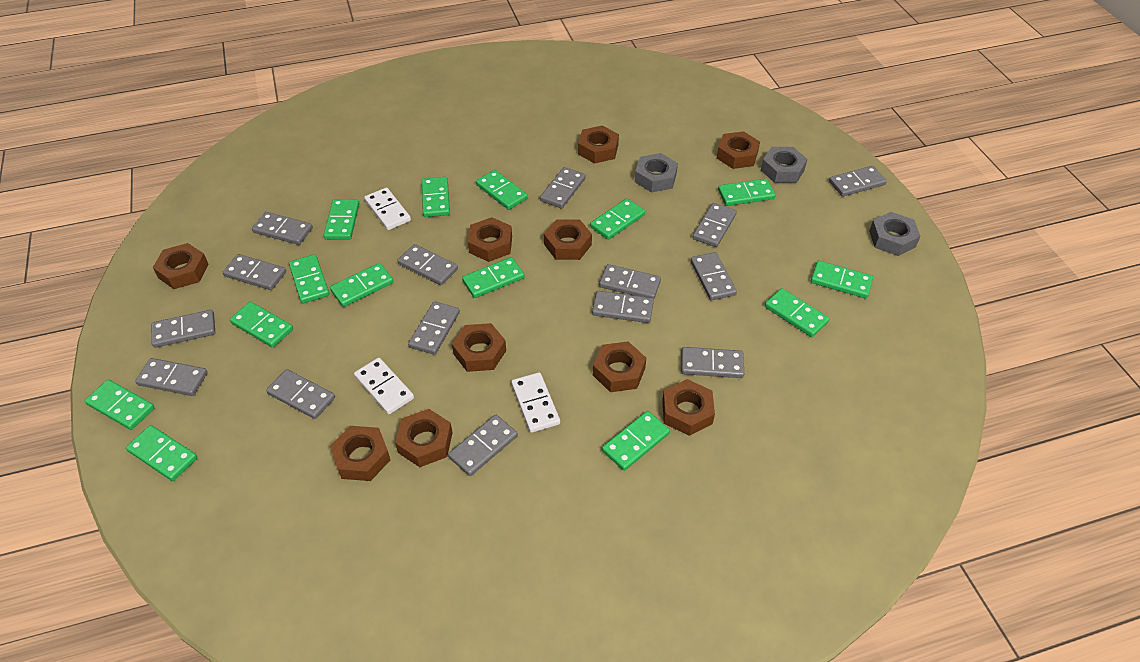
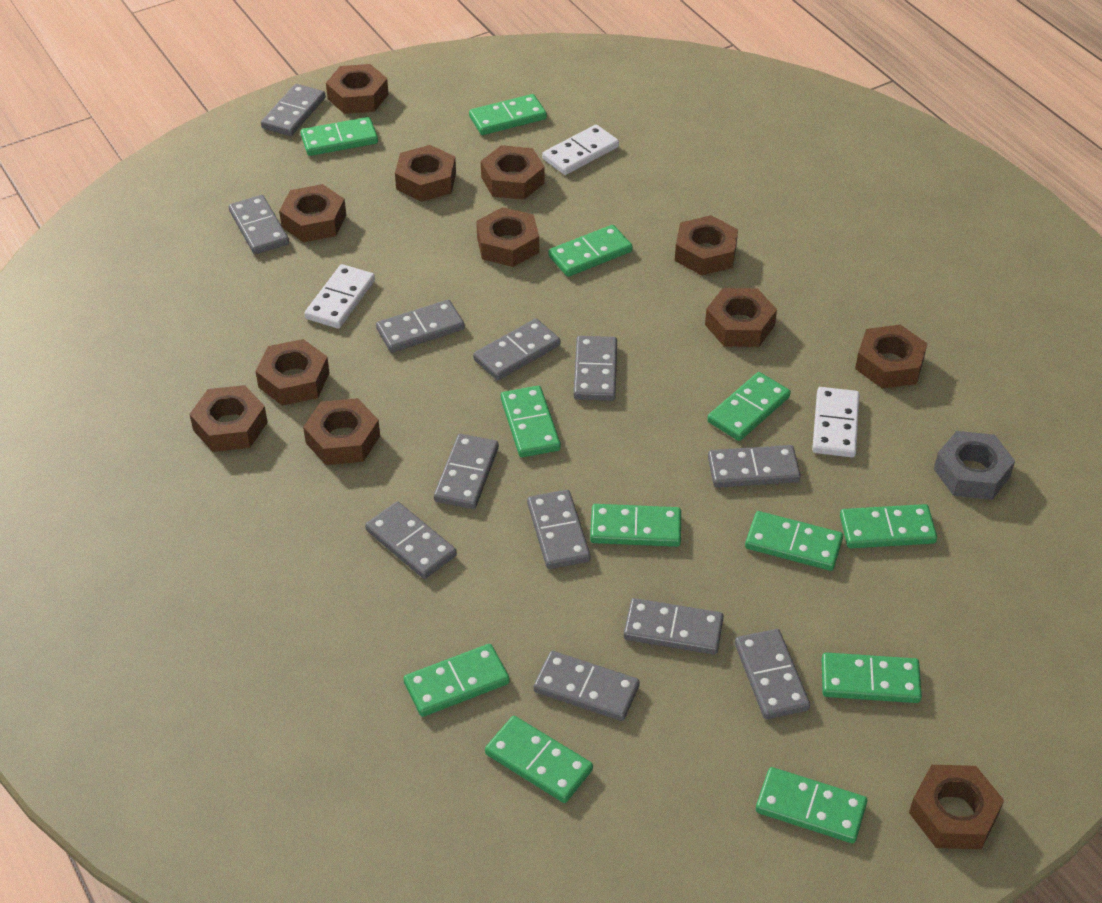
brown nut: 10 -> 12
green domino: 14 -> 12
grey domino: 15 -> 12
grey nut: 3 -> 1

